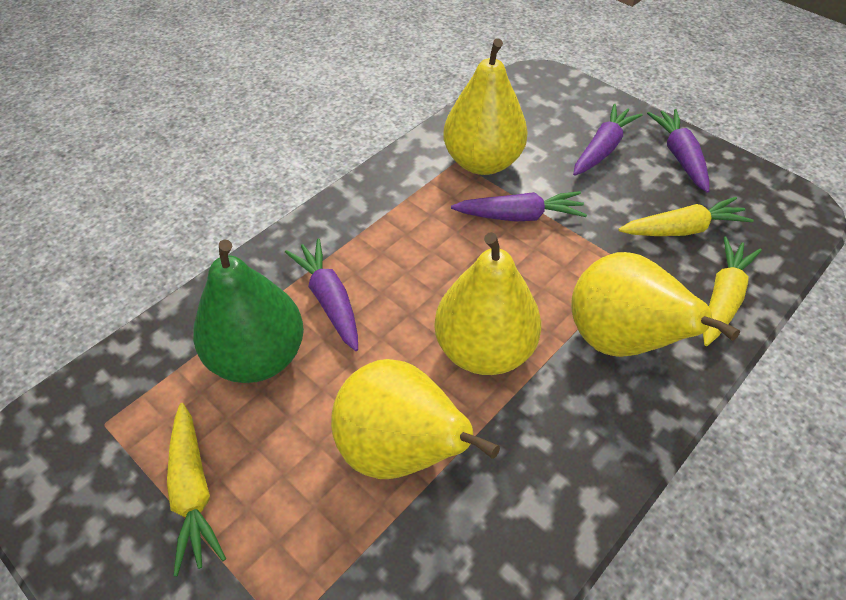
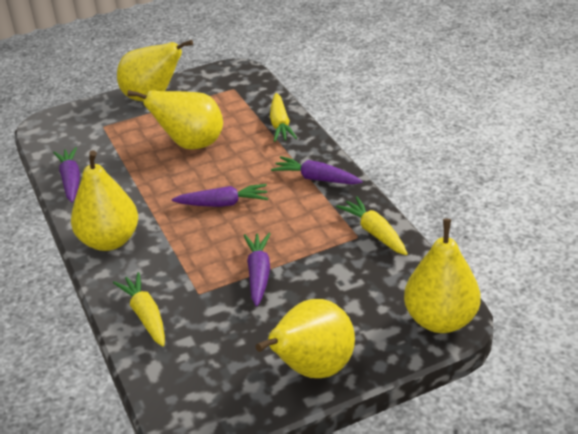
green pear: 1 -> 0
yellow pear: 4 -> 5

